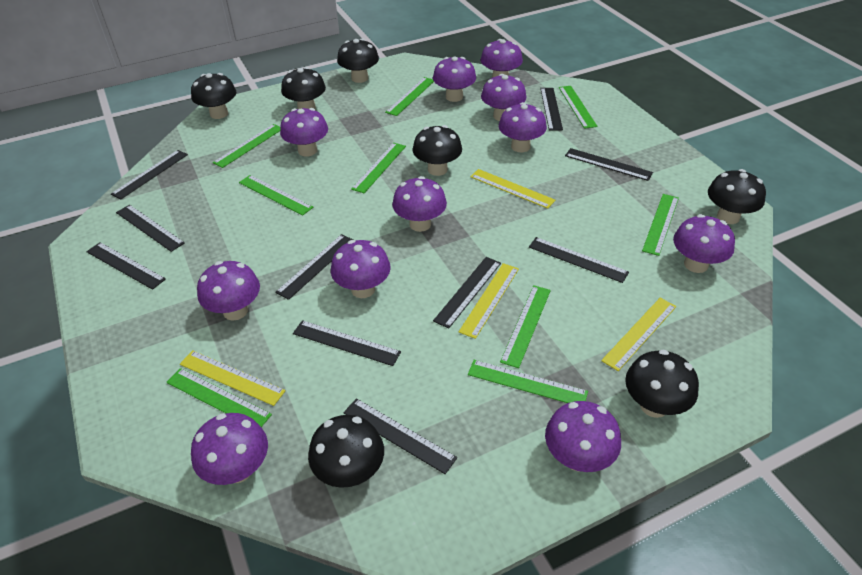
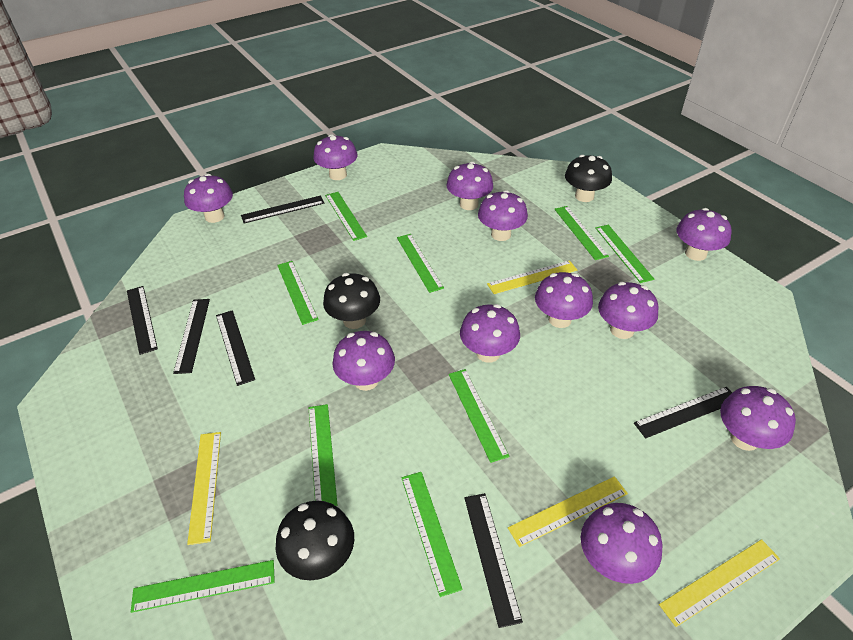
black mushroom: 7 -> 3
black ruler: 10 -> 6

